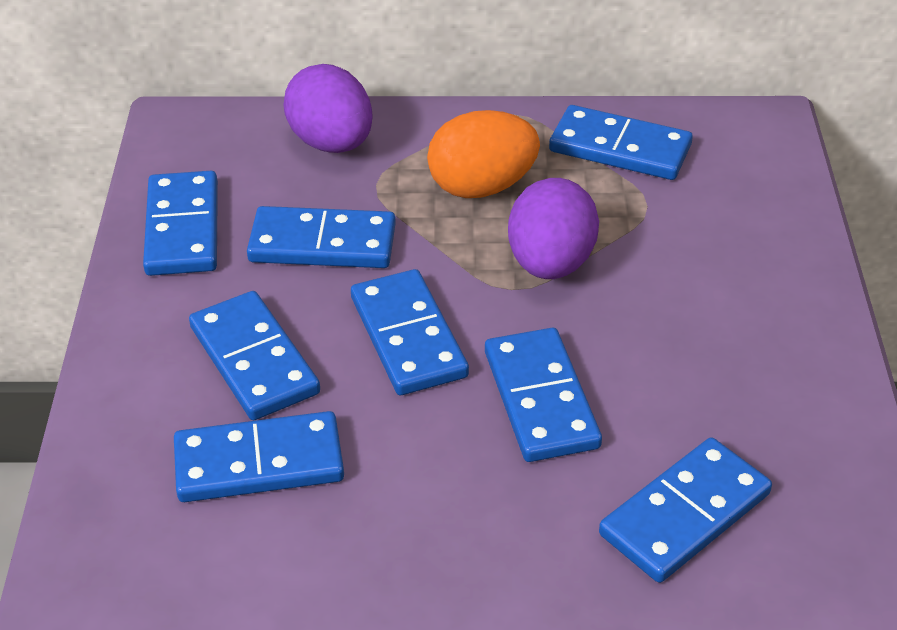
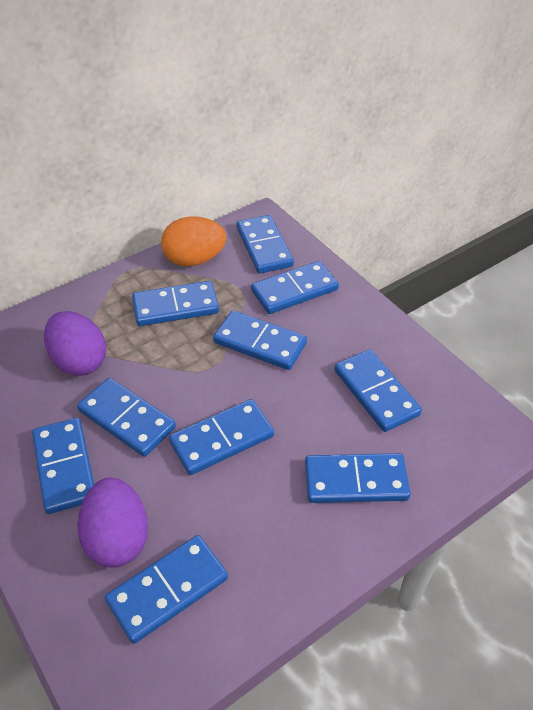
blue domino: 8 -> 10

